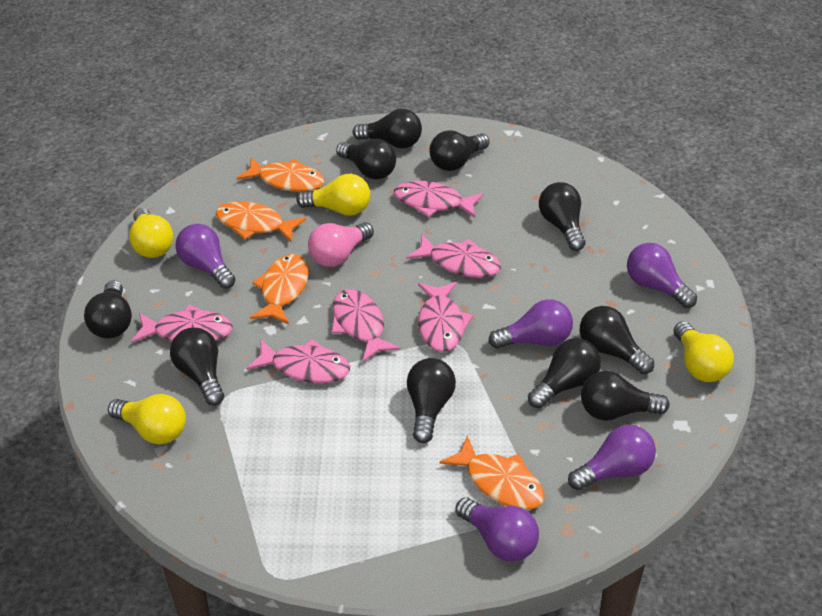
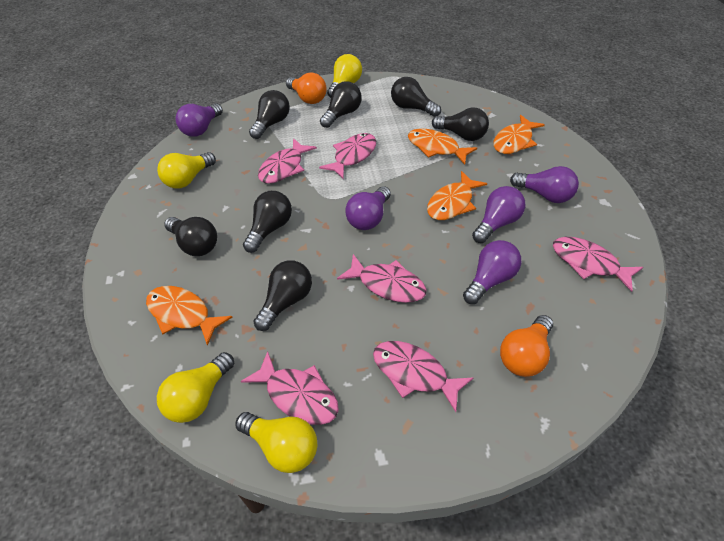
black light bulb: 10 -> 7
orange light bulb: 0 -> 2
pink light bulb: 1 -> 0

